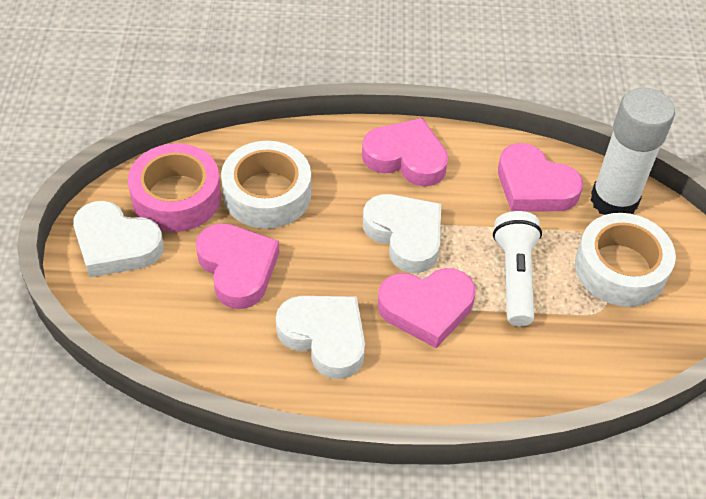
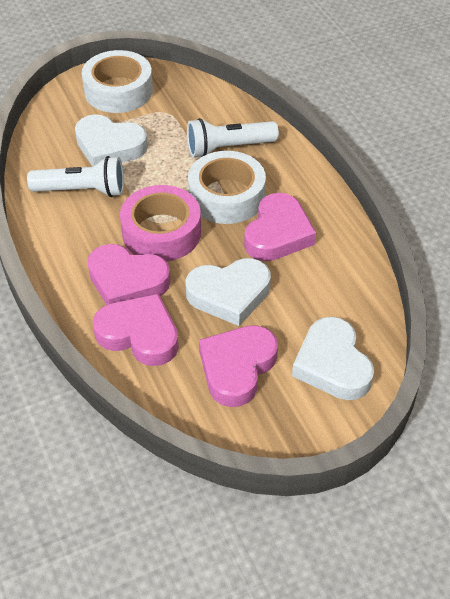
white flashlight: 1 -> 2
white glue stick: 1 -> 0

